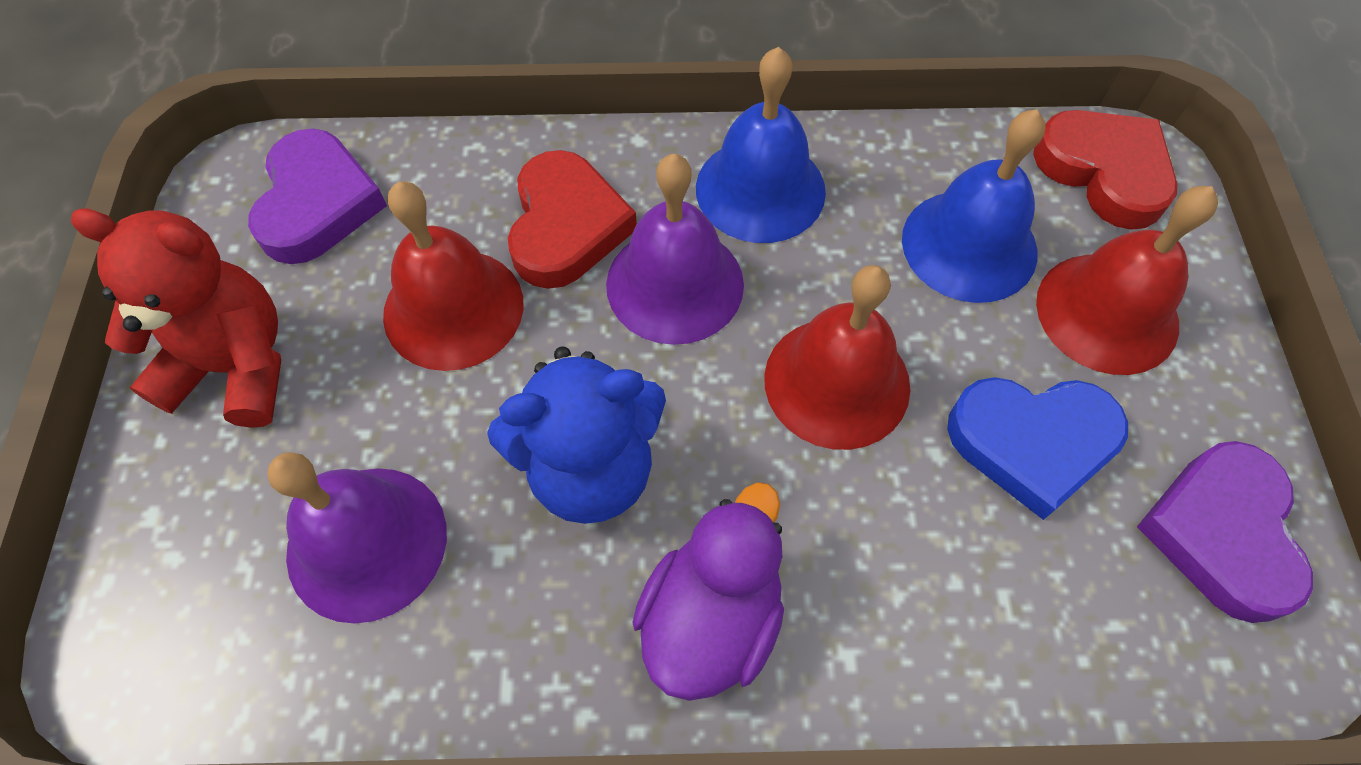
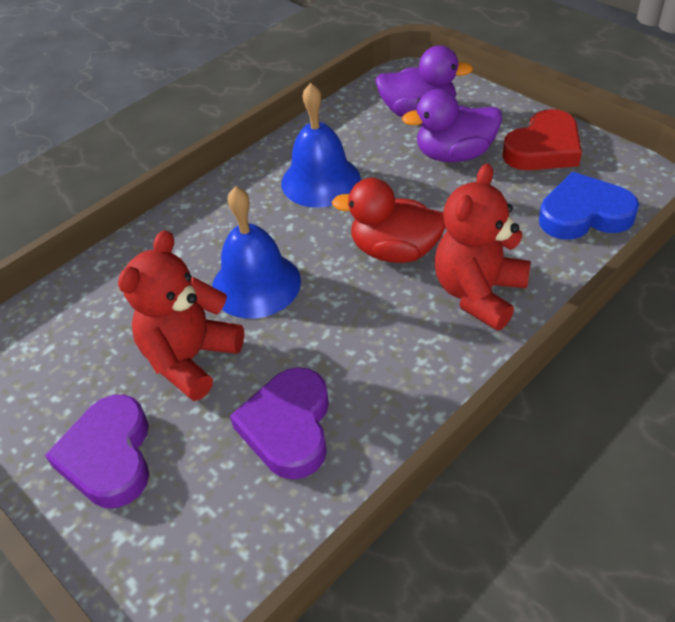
blue teddy bear: 1 -> 0
purple bell: 2 -> 0
purple duck: 1 -> 2
red bell: 3 -> 0
red duck: 0 -> 1
red heart: 2 -> 1
red teddy bear: 1 -> 2

